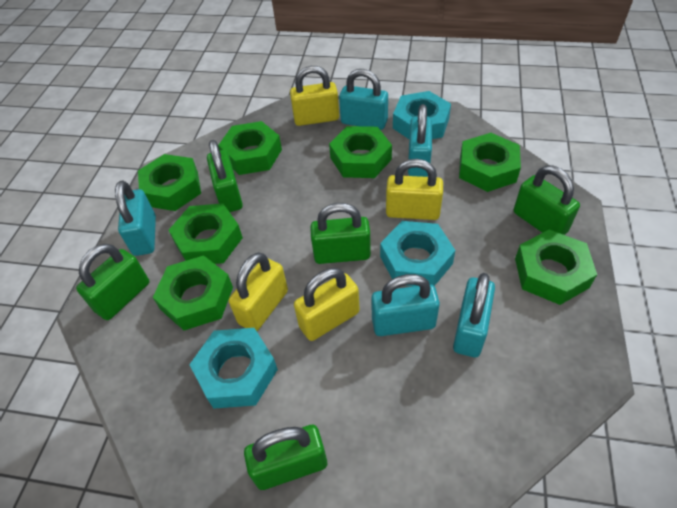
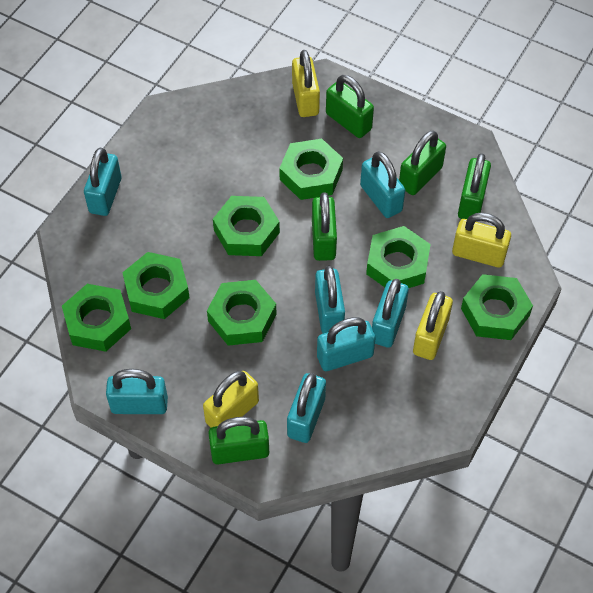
turquoise nut: 3 -> 0
turquoise padlock: 5 -> 7

